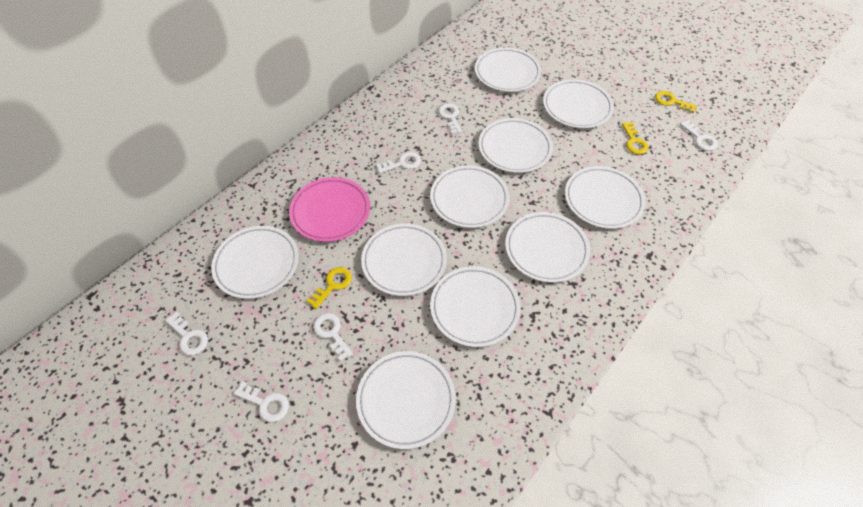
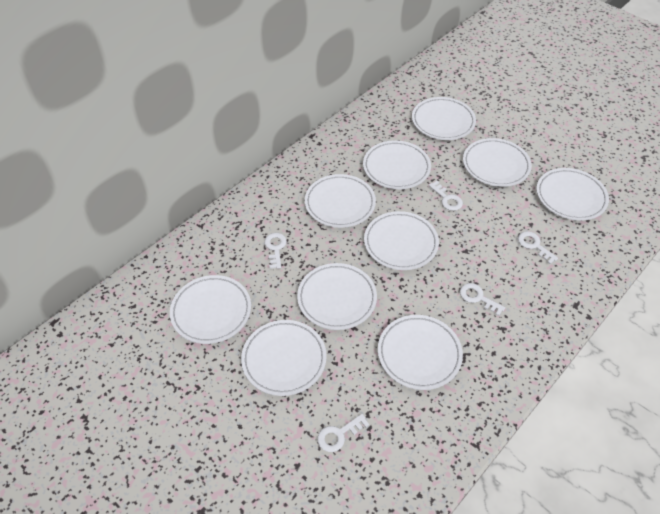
pink plate: 1 -> 0
white key: 6 -> 5
yellow key: 3 -> 0

